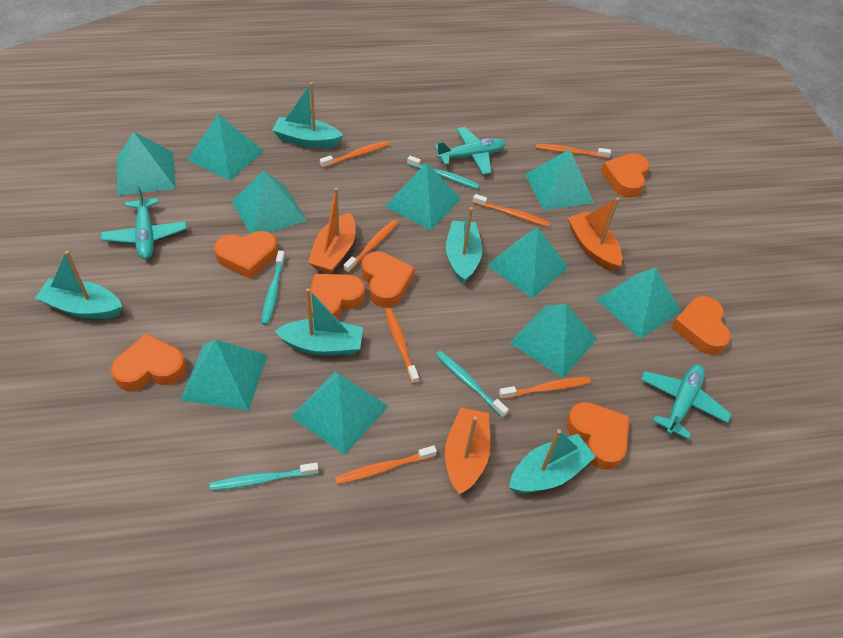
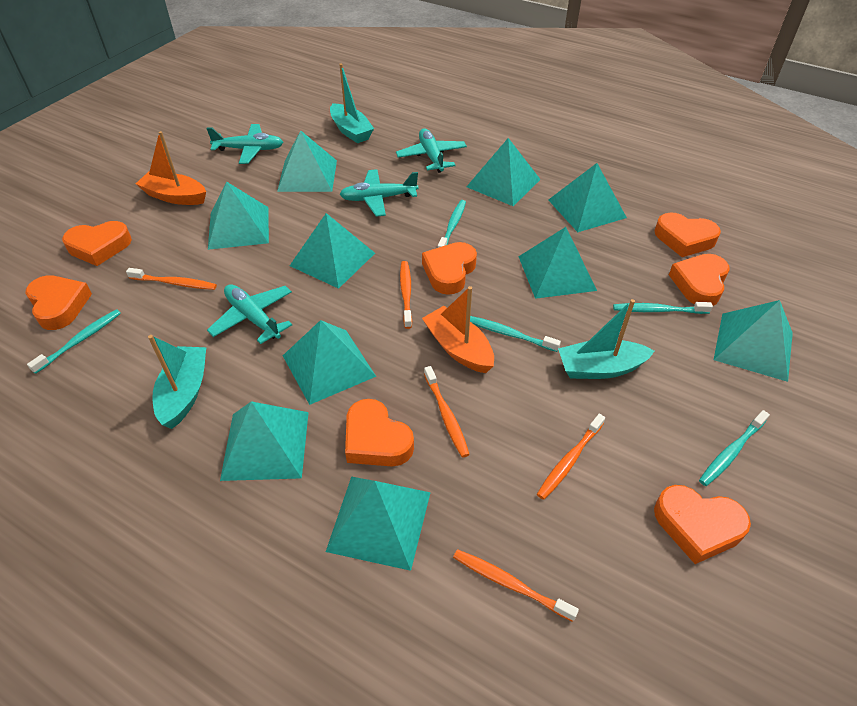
orange boat: 3 -> 2
orange toothbrush: 7 -> 5
turquoise boat: 5 -> 3
turquoise plane: 3 -> 4
turquoise toothbrush: 4 -> 5

